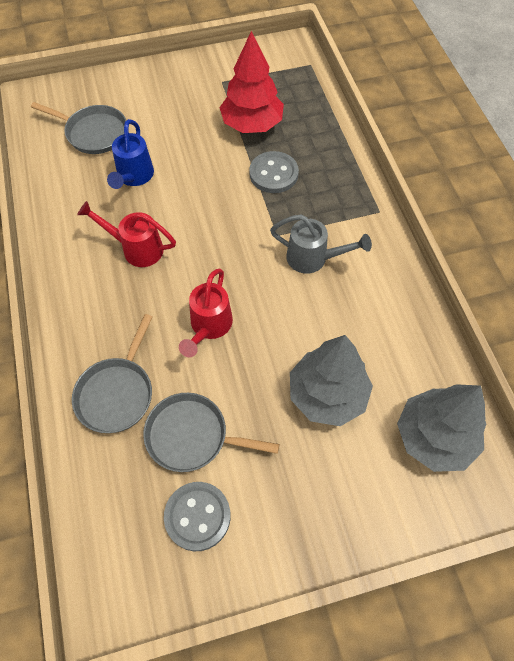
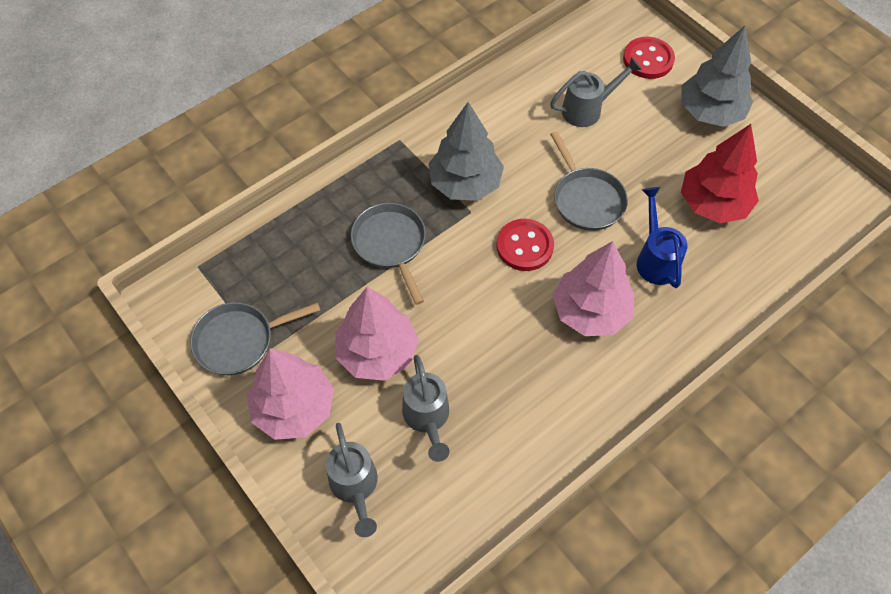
grey button: 2 -> 0
grey watering can: 1 -> 3
pink tree: 0 -> 3
red button: 0 -> 2
red watering can: 2 -> 0

